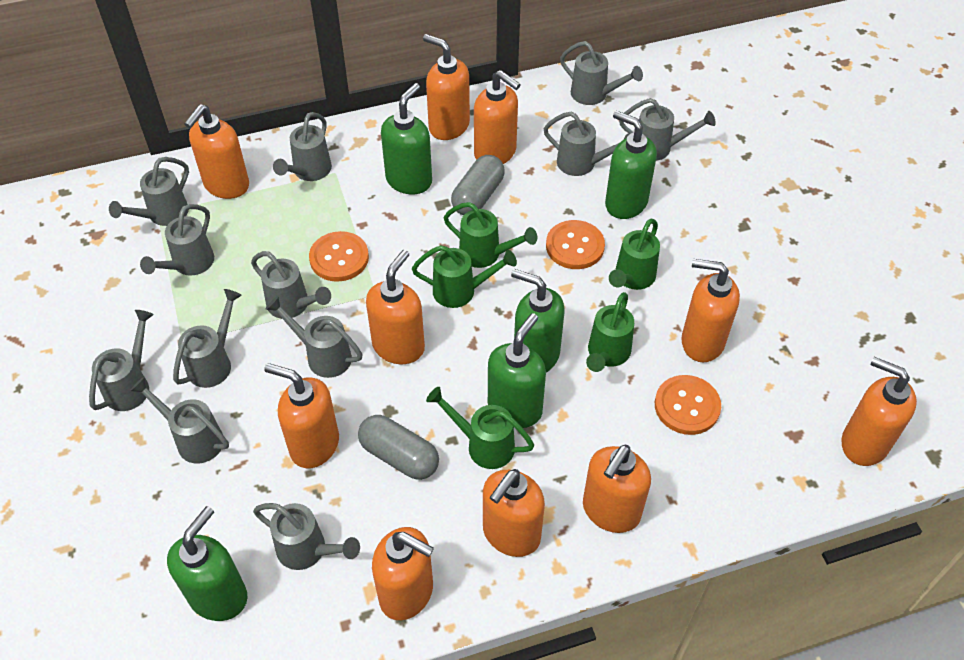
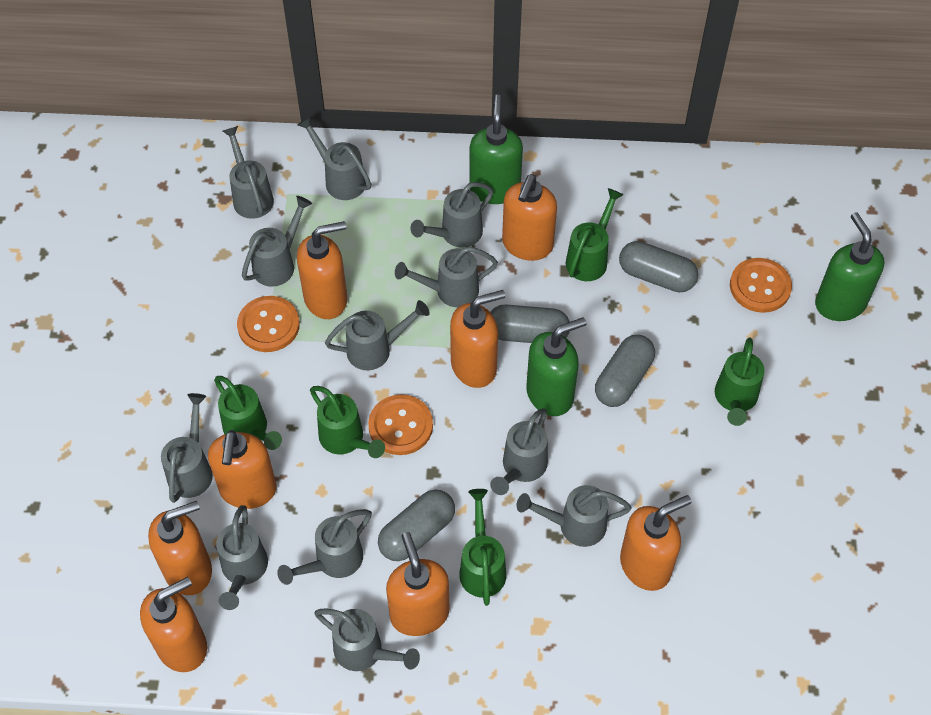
green soap dispenser: 5 -> 3
grey capsule: 2 -> 4
orange soap dispenser: 10 -> 8

